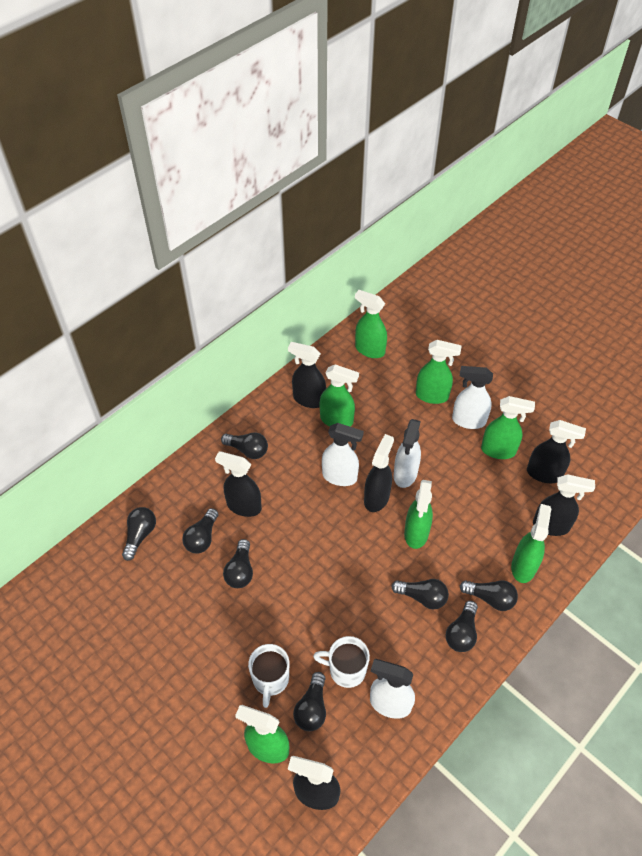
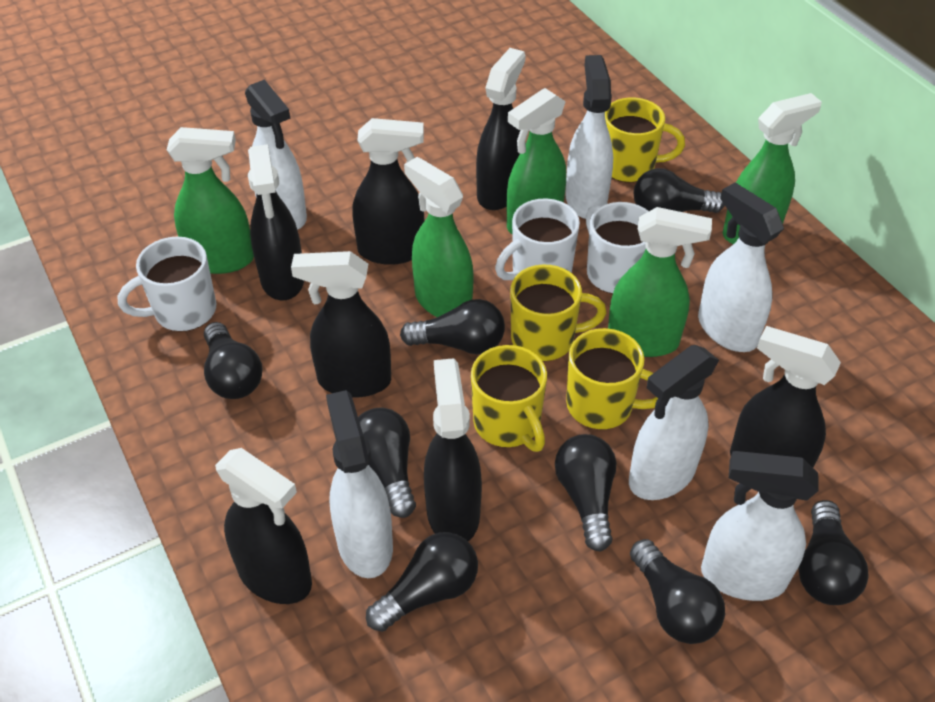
black spray bottle: 6 -> 7
green spray bottle: 7 -> 5
white mug: 2 -> 3
white spray bottle: 4 -> 6
yellow mug: 0 -> 4

